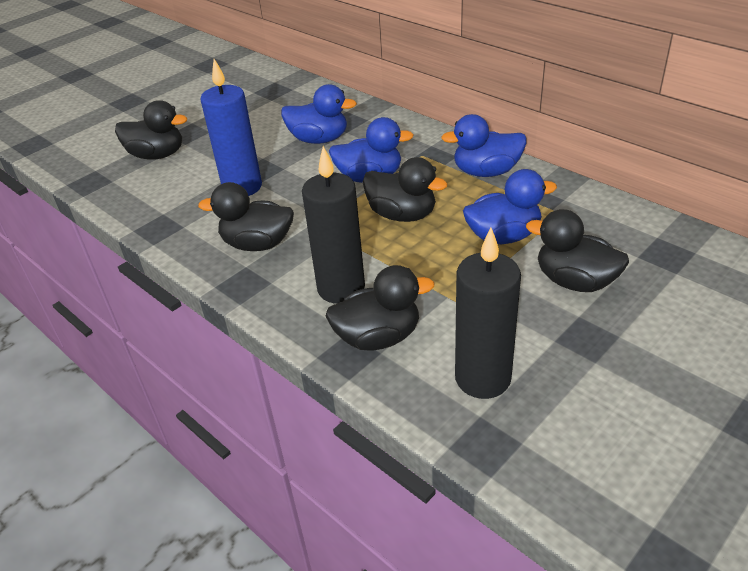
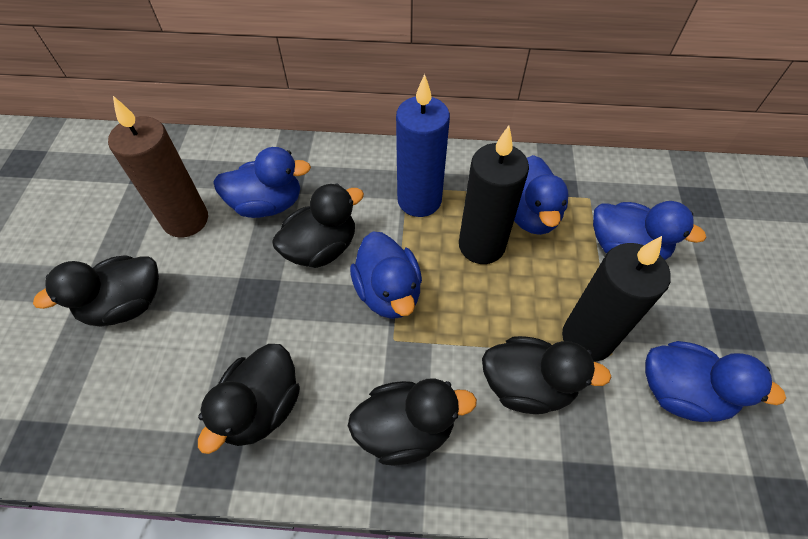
blue duck: 4 -> 5
brown candle: 0 -> 1

